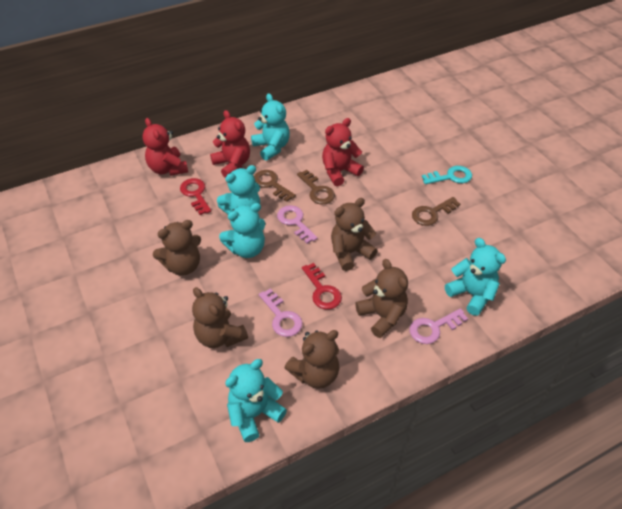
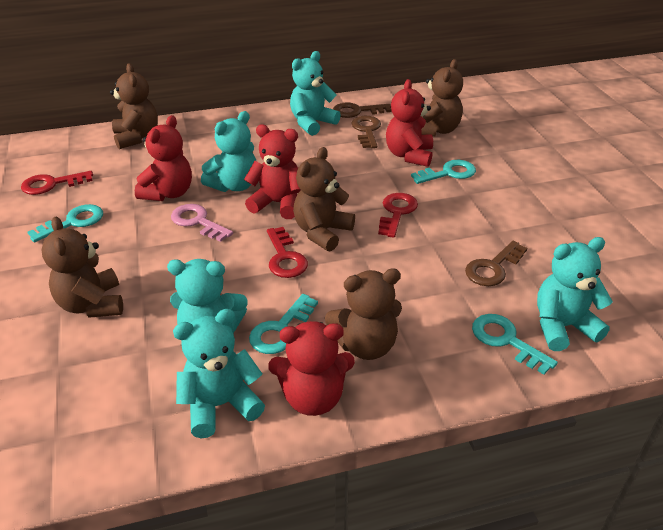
pink key: 3 -> 1
red key: 2 -> 3
red teddy bear: 3 -> 4
turquoise key: 1 -> 4

